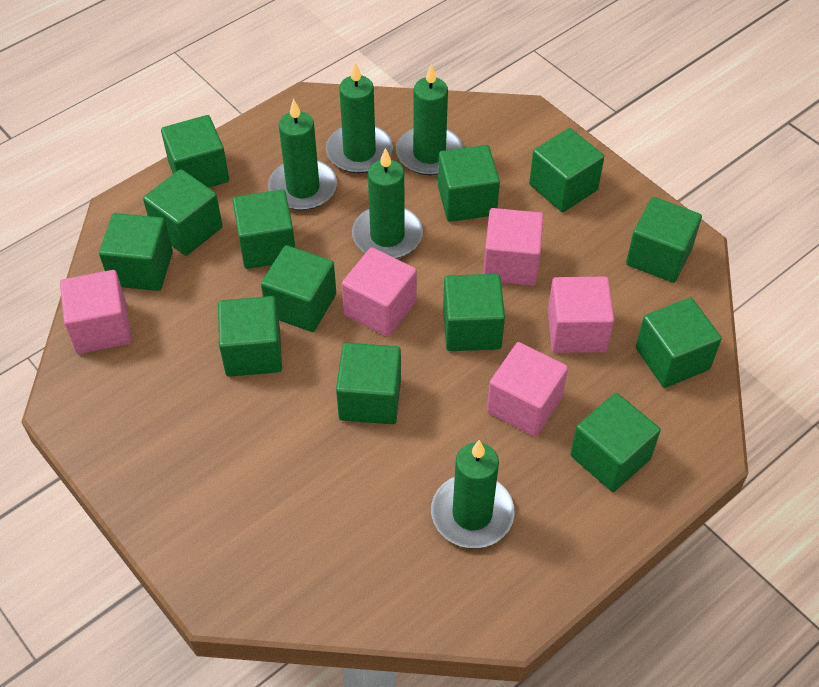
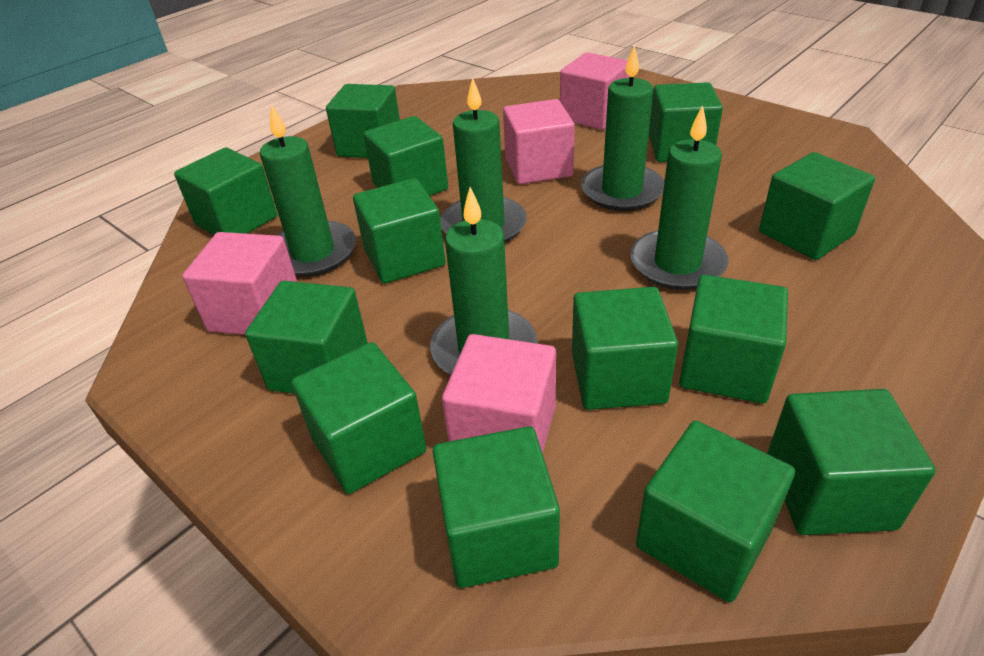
pink cube: 5 -> 4

